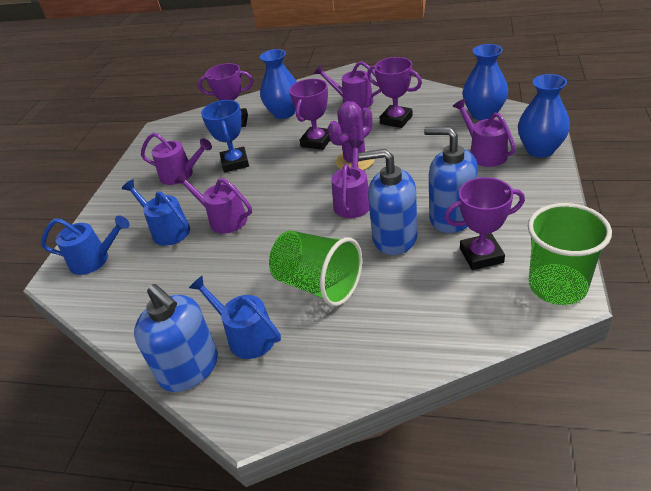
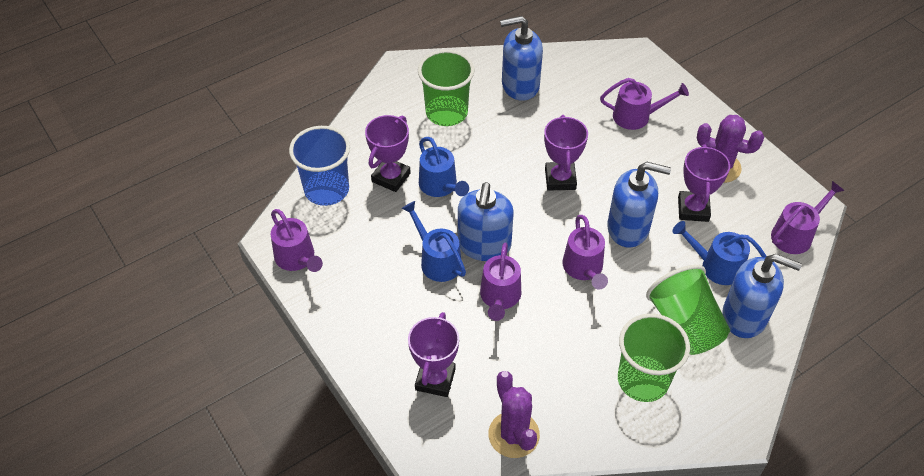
blue cup: 0 -> 1
blue soap dispenser: 3 -> 4
blue trophy: 1 -> 0
blue vase: 3 -> 0
green cup: 2 -> 3
purple cactus: 1 -> 2

